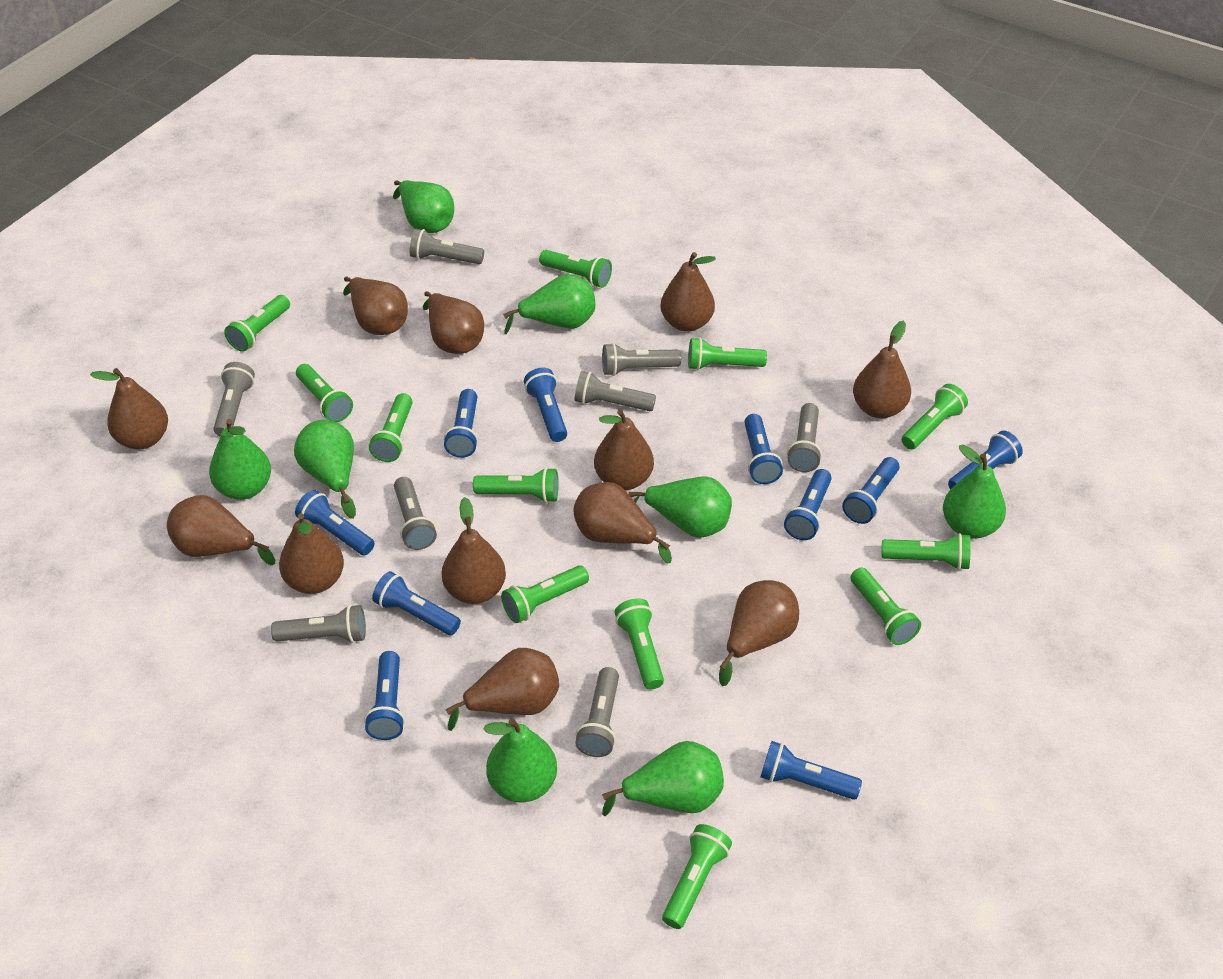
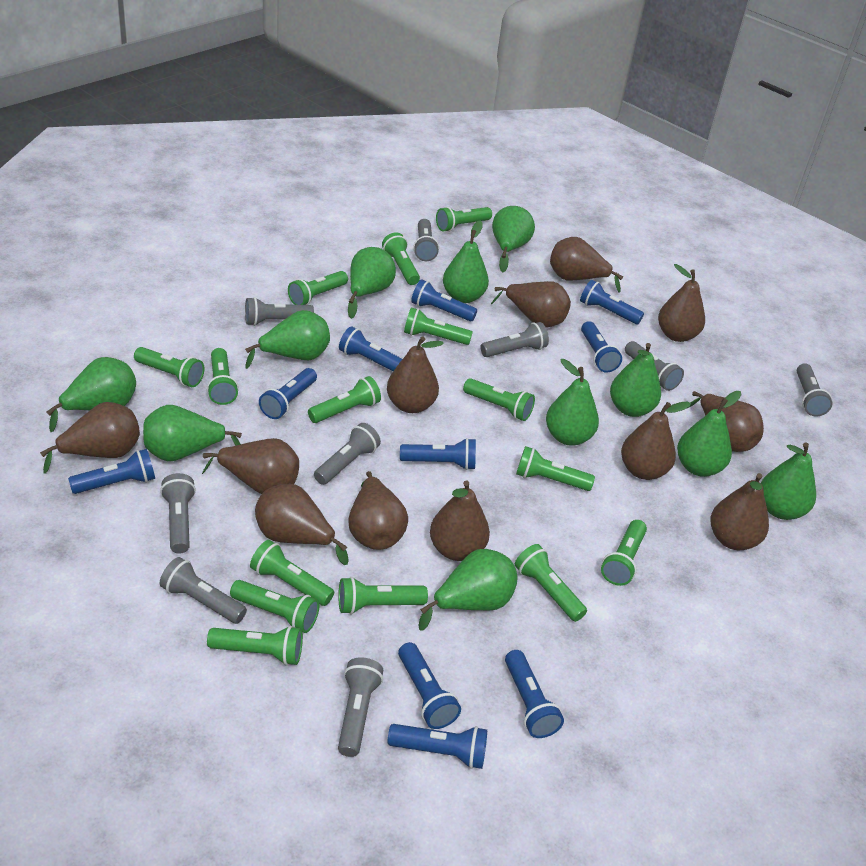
green flashlight: 12 -> 15
green pear: 8 -> 11
grey flashlight: 8 -> 9

